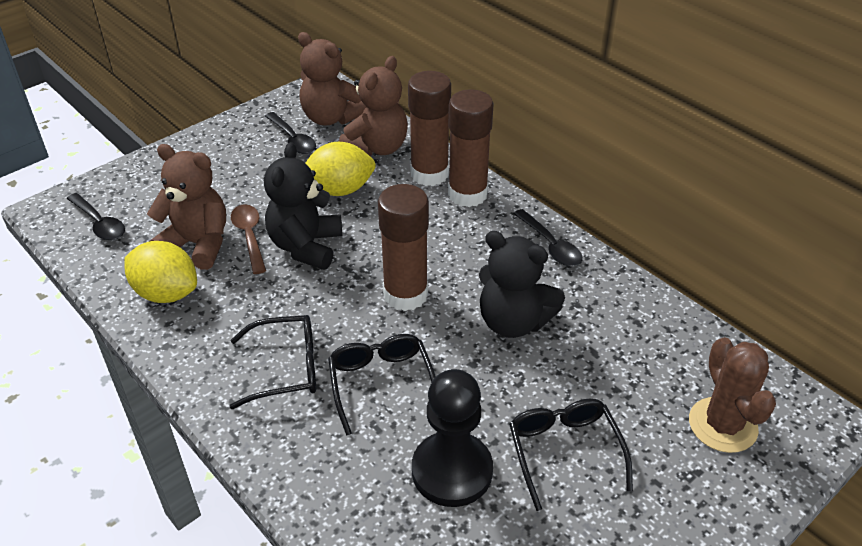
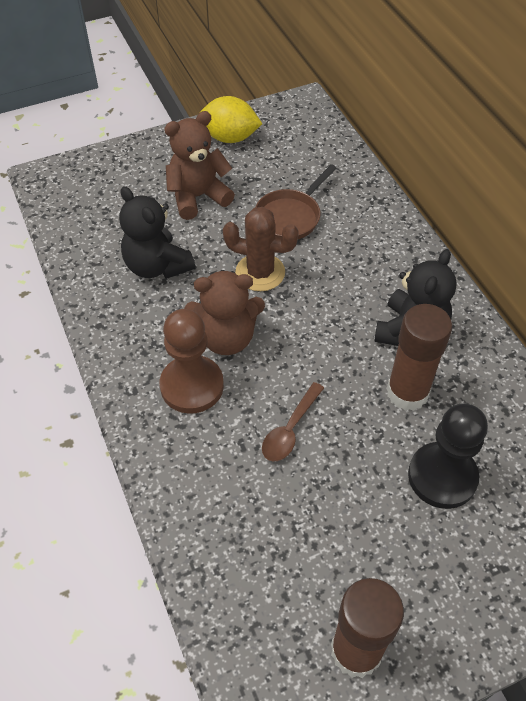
black glasses: 3 -> 0
black spoon: 3 -> 0
brown glue stick: 3 -> 2
brown pan: 0 -> 1
brown pawn: 0 -> 1
brown teddy bear: 3 -> 2
yellow lemon: 2 -> 1

